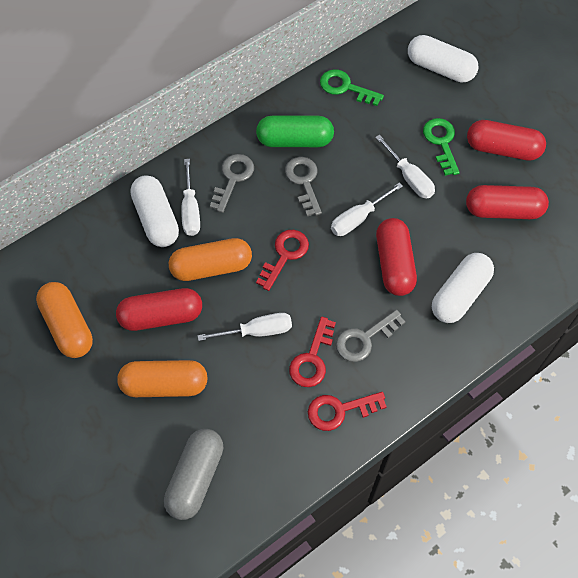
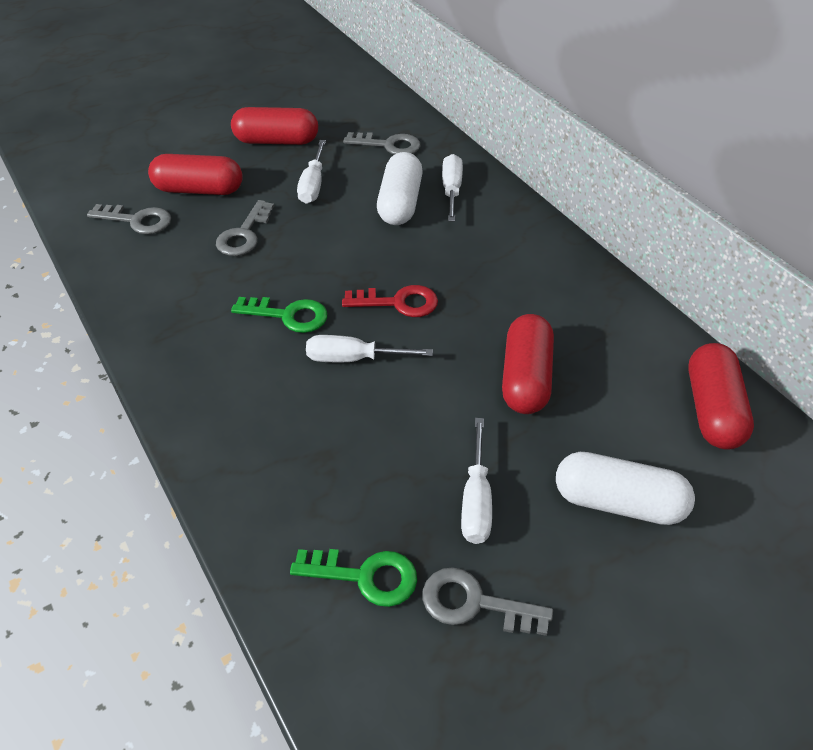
green capsule: 1 -> 0
grey capsule: 1 -> 0
grey key: 3 -> 4
orange capsule: 3 -> 0
red key: 3 -> 1
white capsule: 3 -> 2

